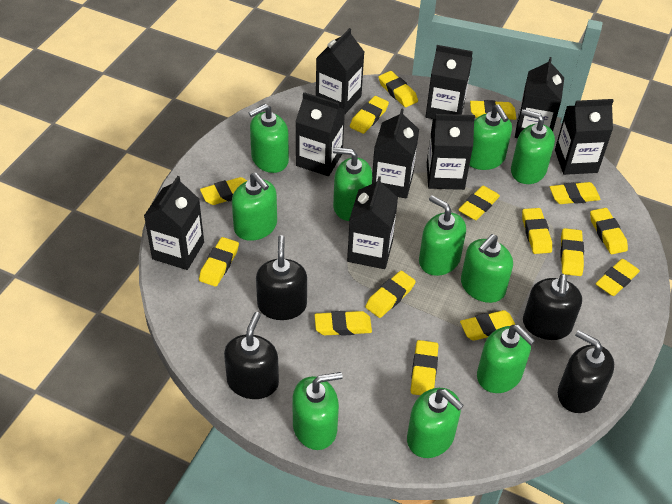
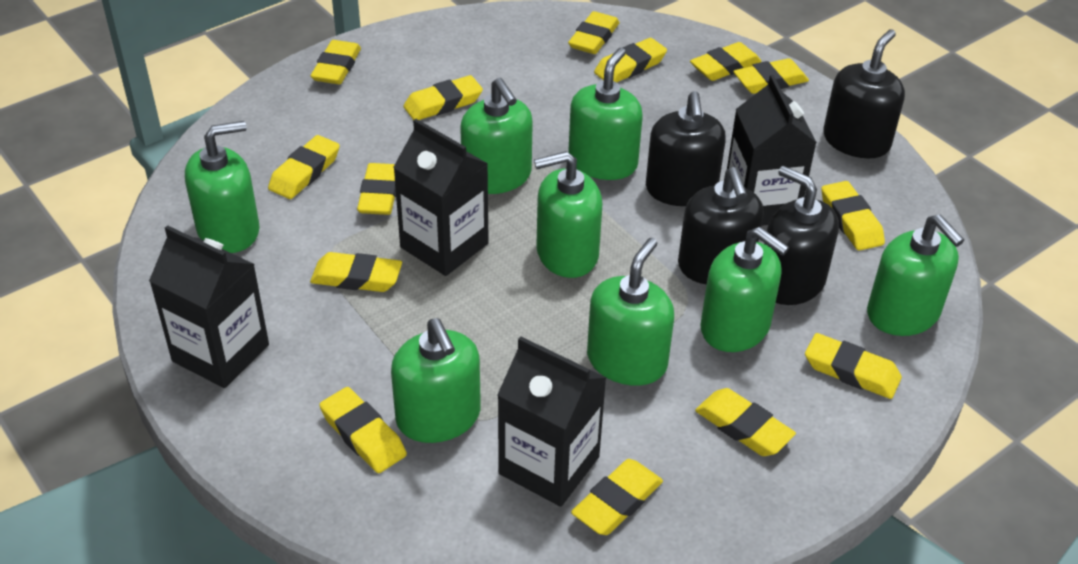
black carton: 9 -> 4
green soap dispenser: 10 -> 8
yellow eraser: 15 -> 14

